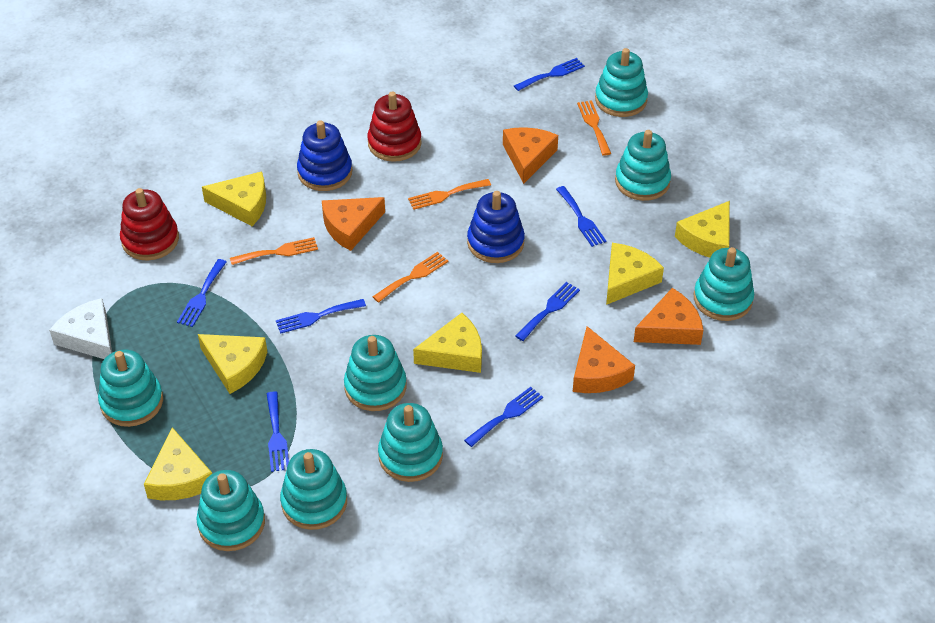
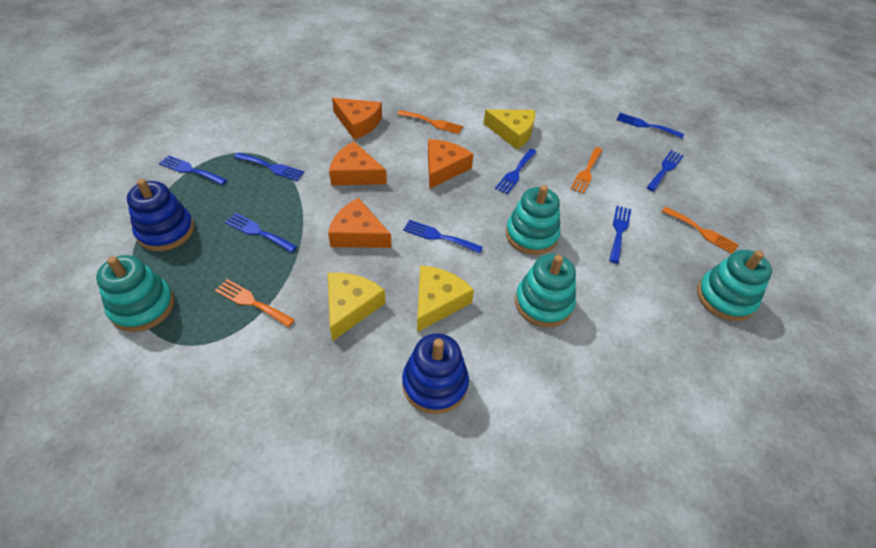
blue fork: 7 -> 8
red stacking toy: 2 -> 0
turquoise stacking toy: 8 -> 4
white cheese: 1 -> 0
yellow cheese: 6 -> 3

